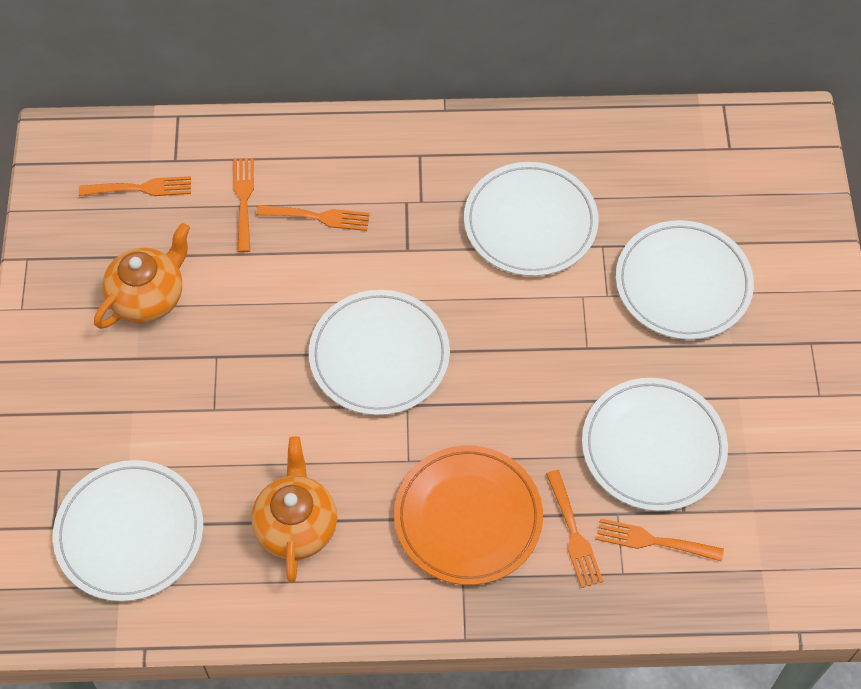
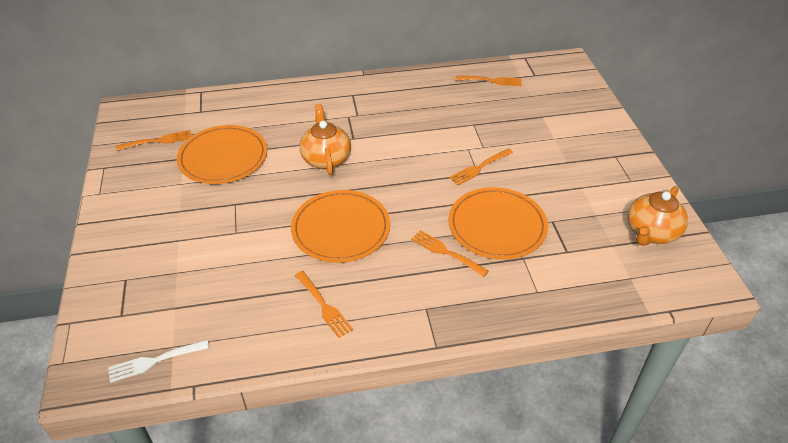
orange plate: 1 -> 3
white fork: 0 -> 1
white plate: 5 -> 0

